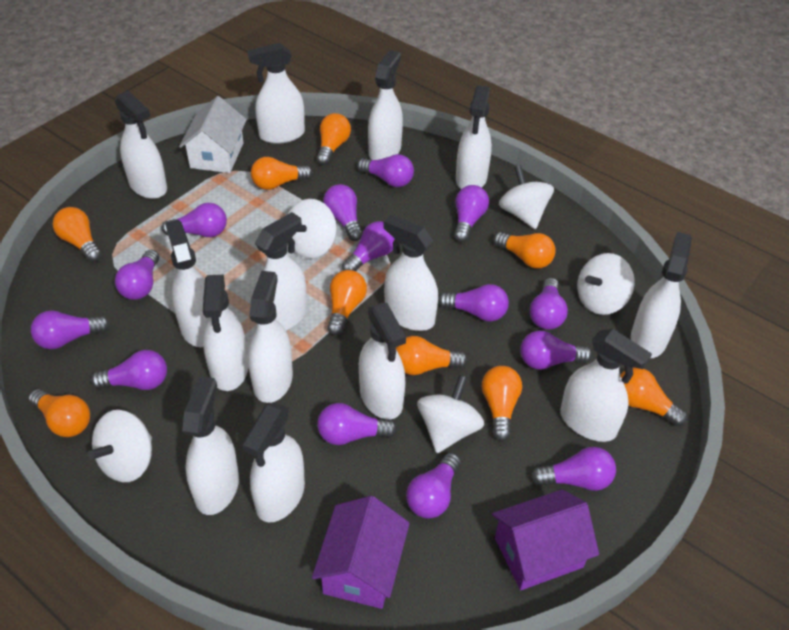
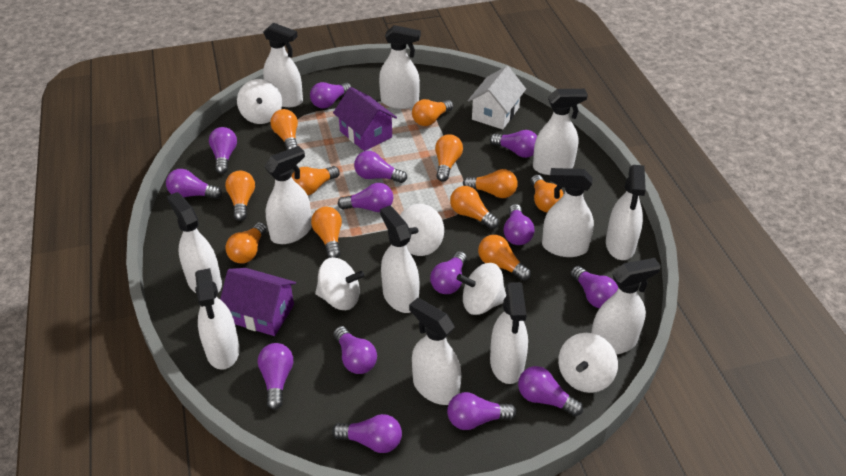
orange light bulb: 9 -> 11
white spray bottle: 14 -> 12

